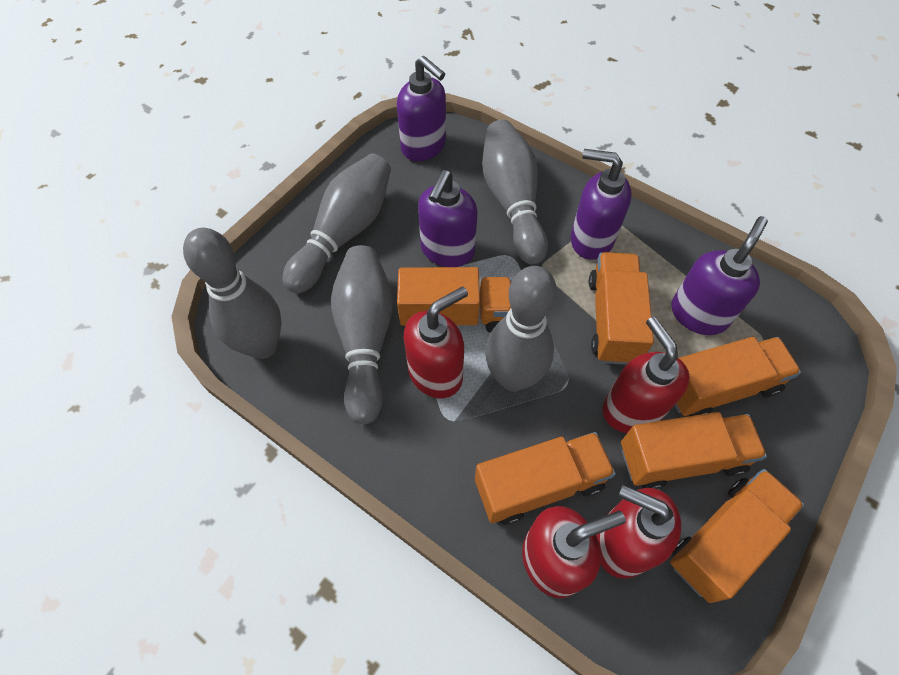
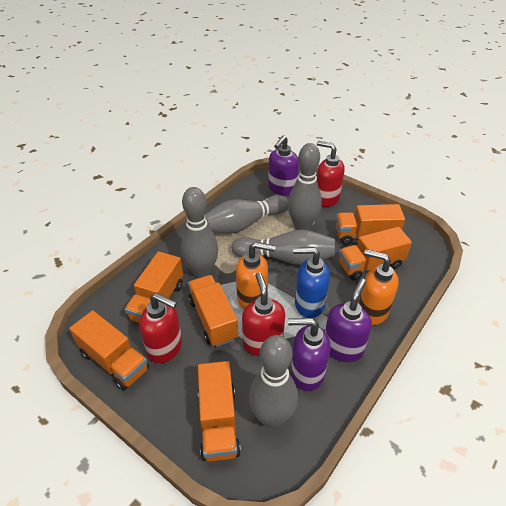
blue soap dispenser: 0 -> 1
orange soap dispenser: 0 -> 2
purple soap dispenser: 4 -> 3
red soap dispenser: 4 -> 3

